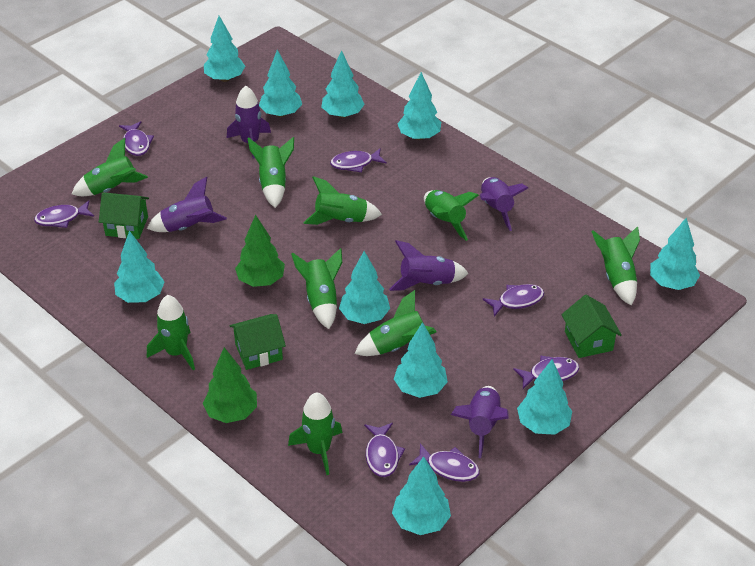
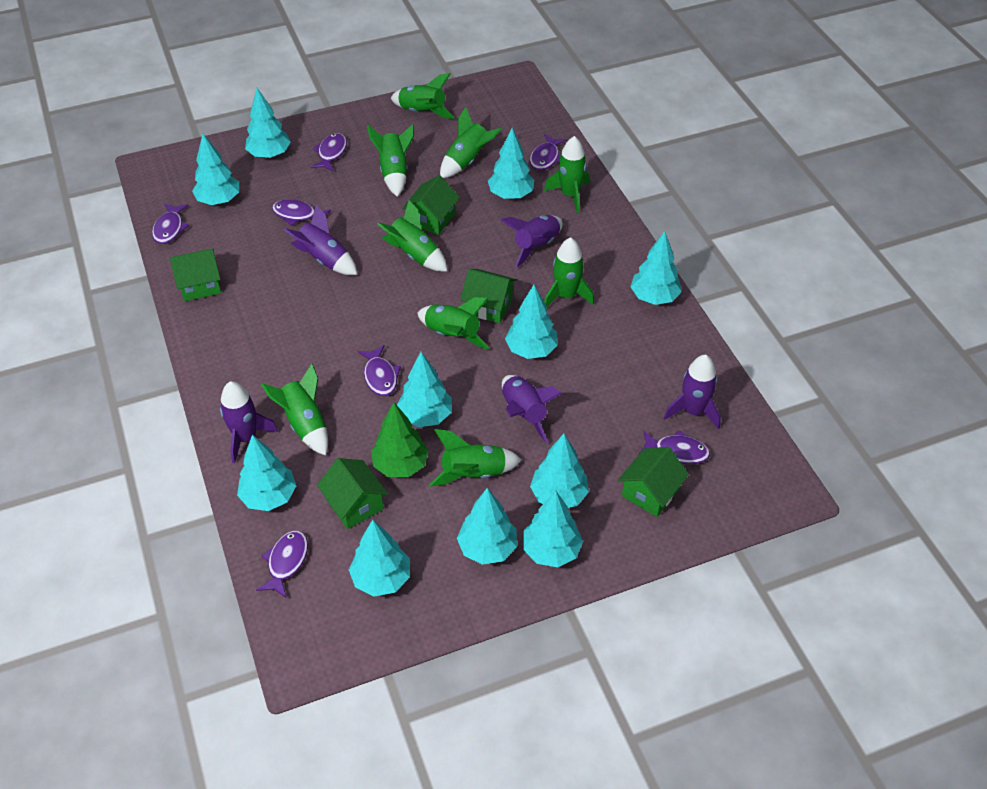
green house: 3 -> 5
green tree: 2 -> 1
turquoise tree: 10 -> 11

